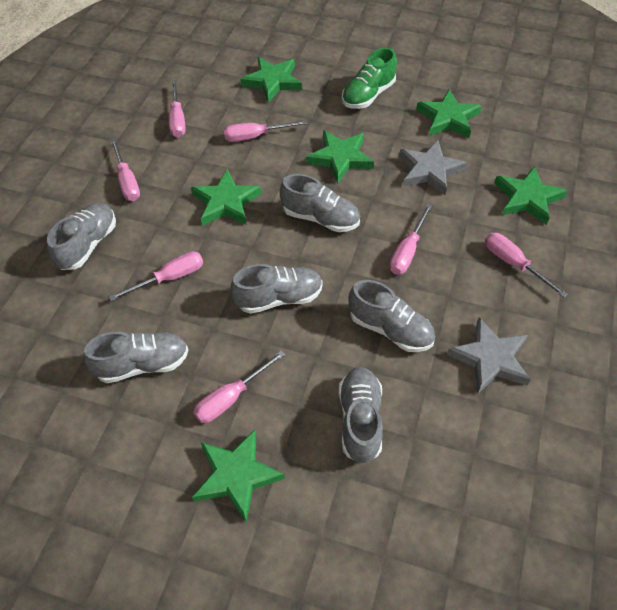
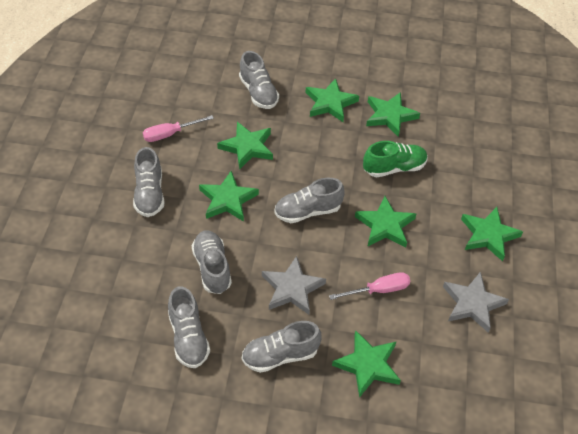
green star: 6 -> 7
pink screwdriver: 7 -> 2

